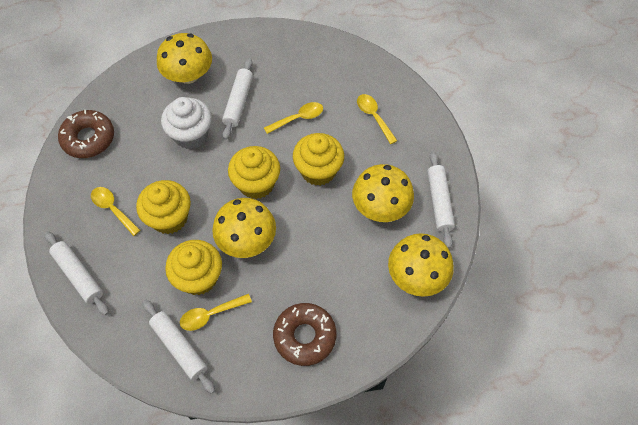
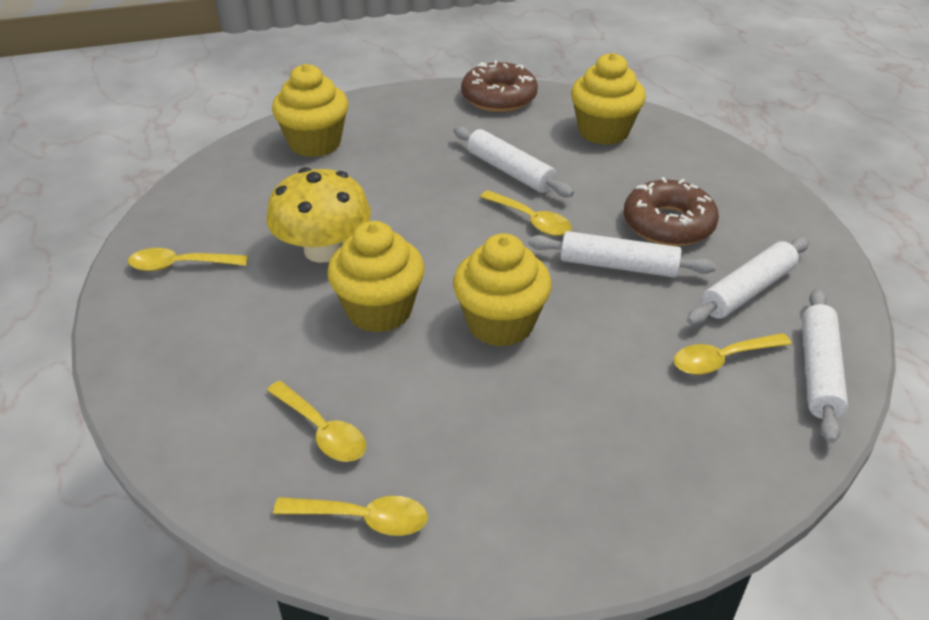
white cupcake: 1 -> 0
yellow mushroom: 4 -> 1
yellow spoon: 4 -> 5

